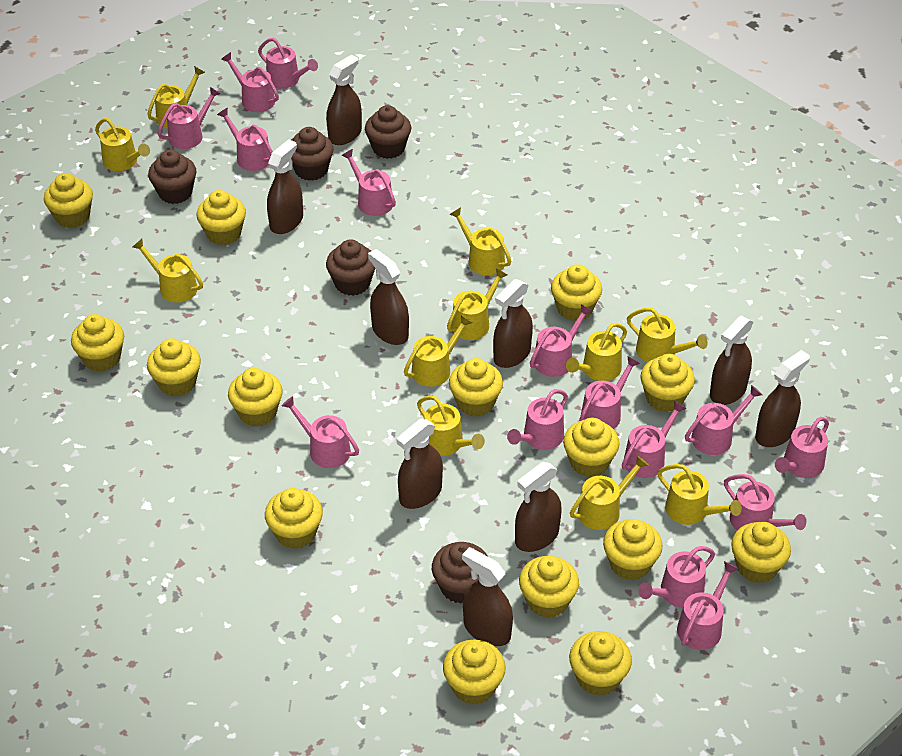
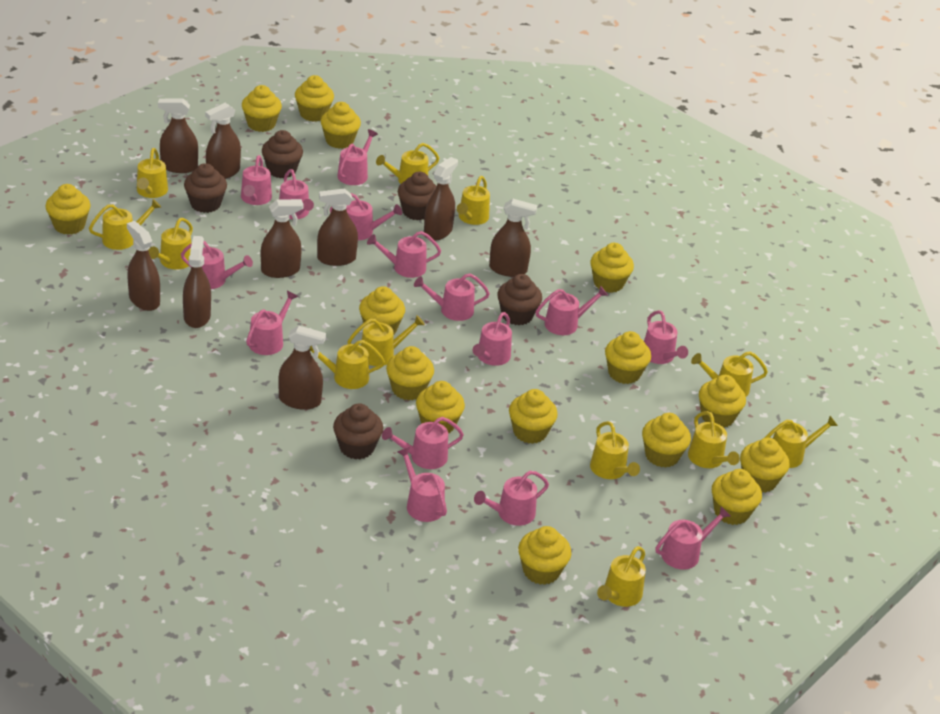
yellow watering can: 11 -> 12

